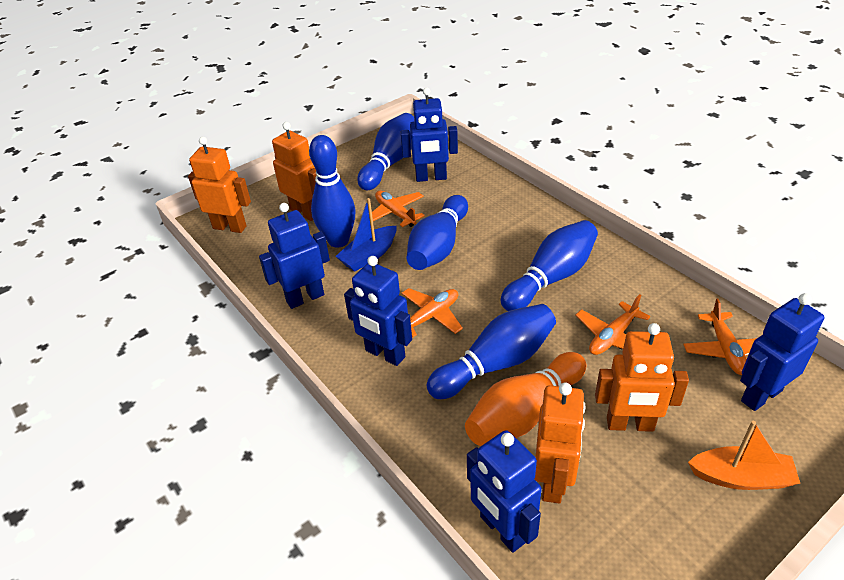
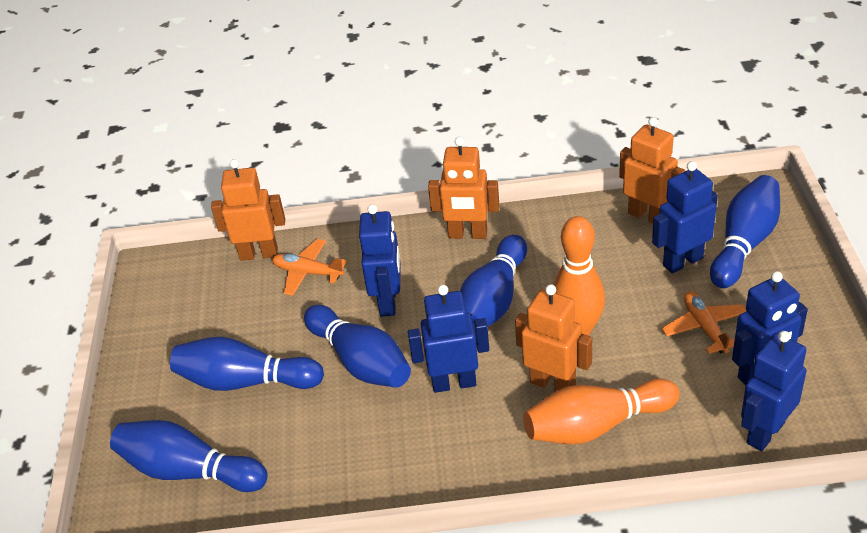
blue boat: 1 -> 0
orange boat: 1 -> 0
orange bowling pin: 1 -> 2
orange plane: 4 -> 2

